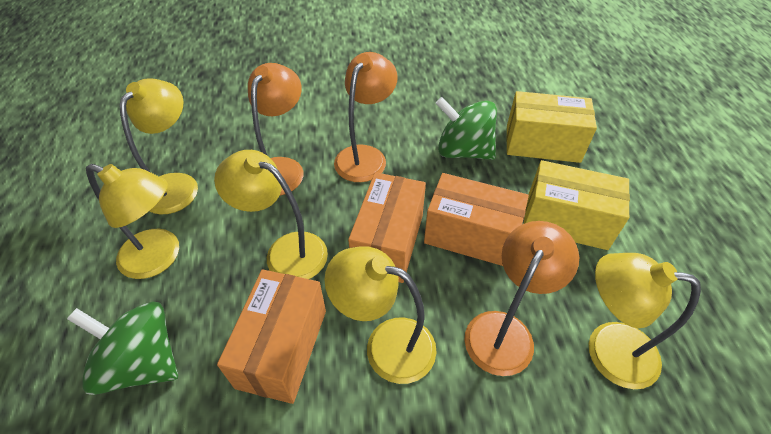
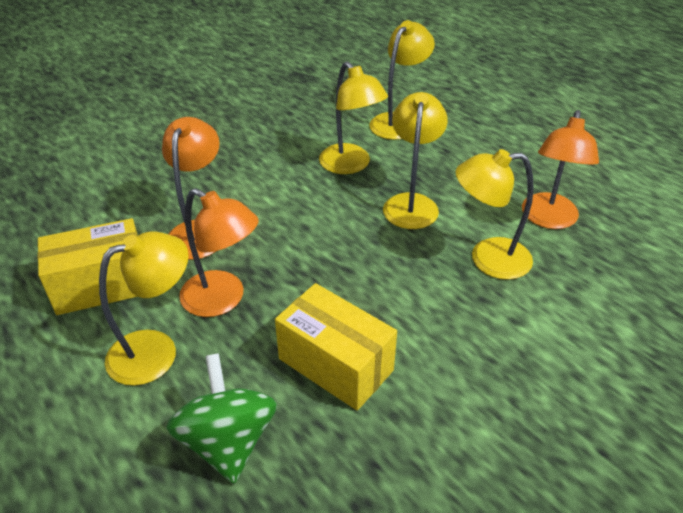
green spinning top: 2 -> 1
orange box: 3 -> 0

